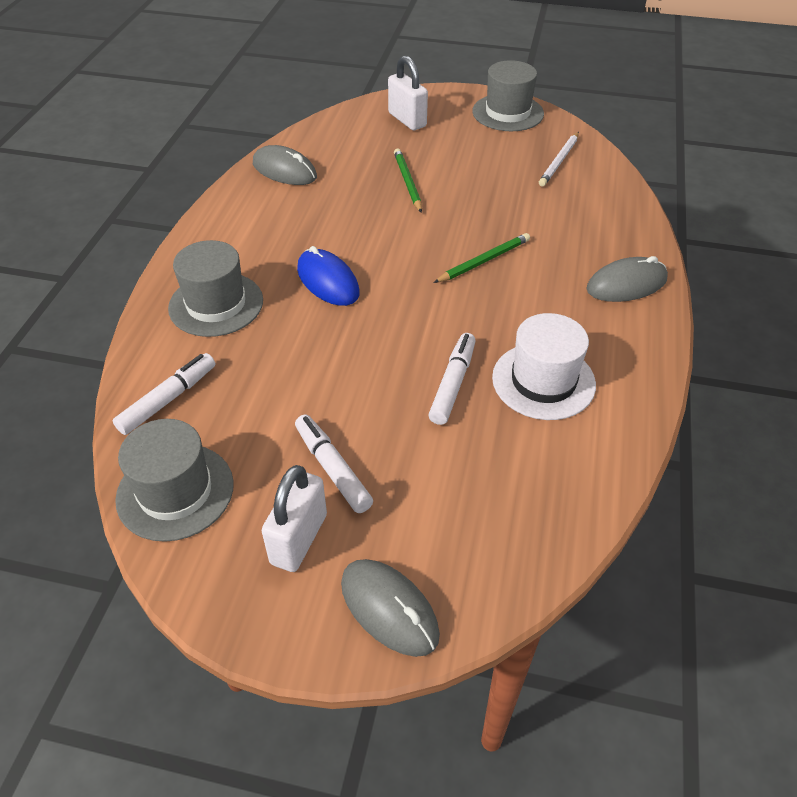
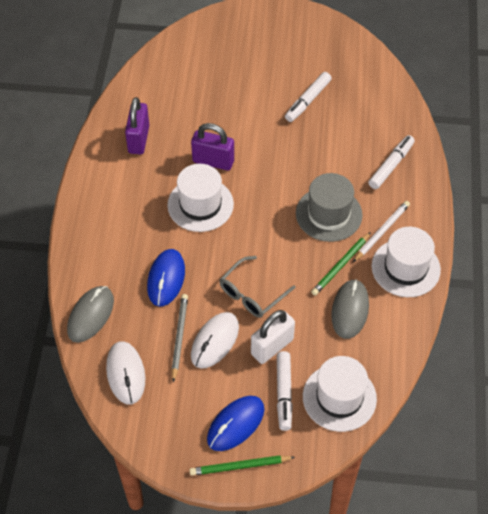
blue mouse: 1 -> 2
grey glasses: 0 -> 1
grey hat: 3 -> 1
grey mouse: 3 -> 2
grey pencil: 0 -> 1
purple padlock: 0 -> 2
white hat: 1 -> 3
white mouse: 0 -> 2
white padlock: 2 -> 1

